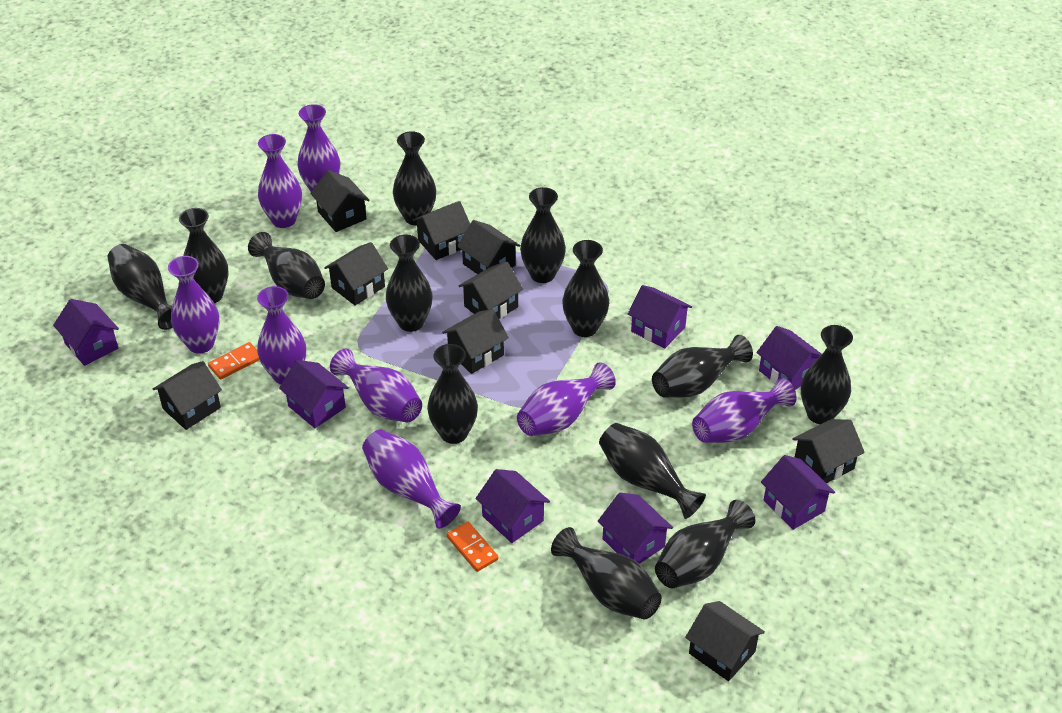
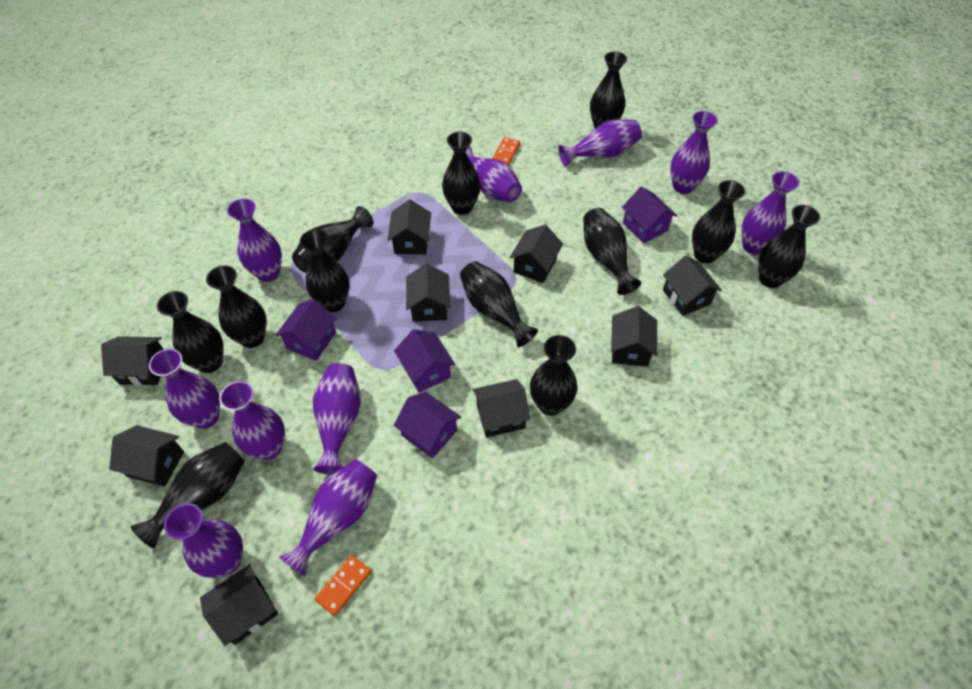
black vase: 13 -> 12
purple house: 7 -> 4
purple vase: 8 -> 10

